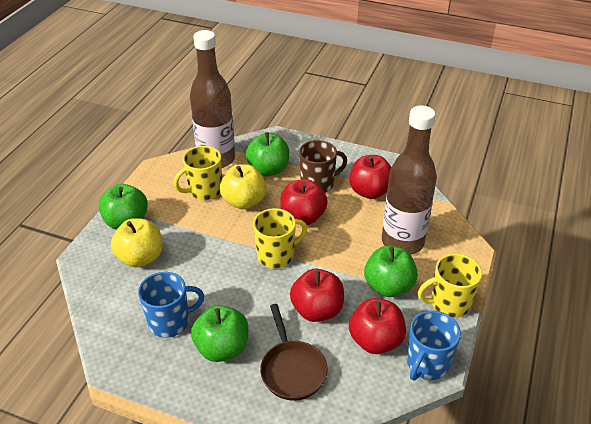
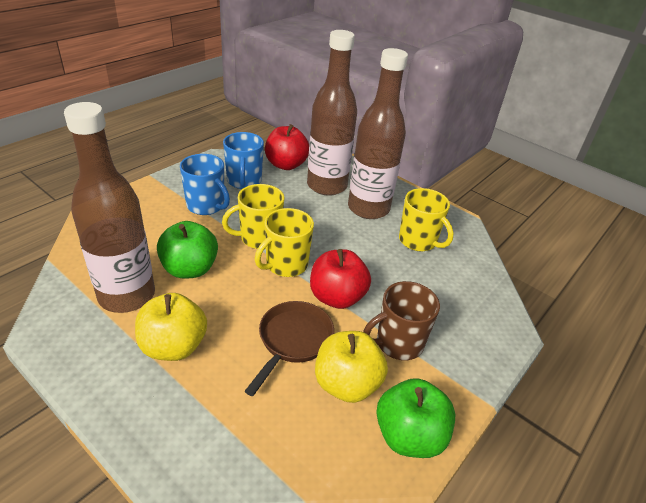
brown bottle: 2 -> 3
green apple: 4 -> 2
red apple: 4 -> 2

